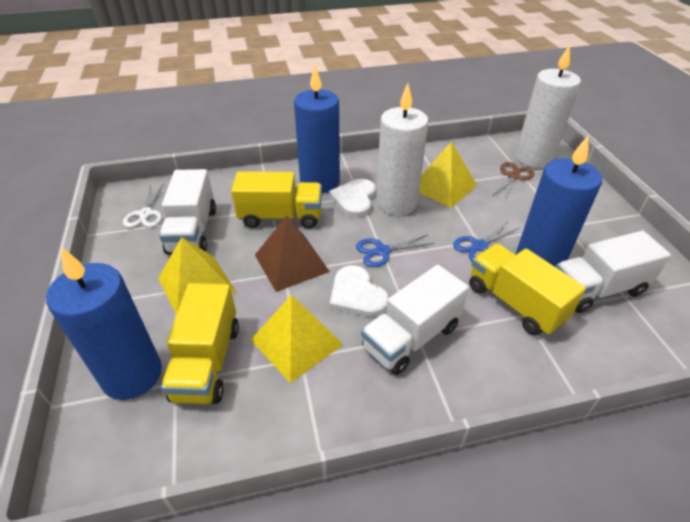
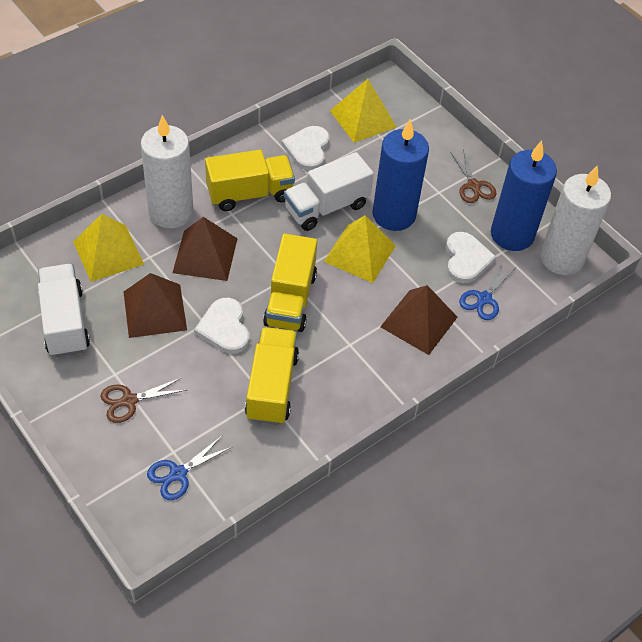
blue candle: 3 -> 2
brown pyramid: 1 -> 3
brown scissors: 1 -> 2
white heart: 2 -> 3
white scissors: 1 -> 0
white truck: 3 -> 2

